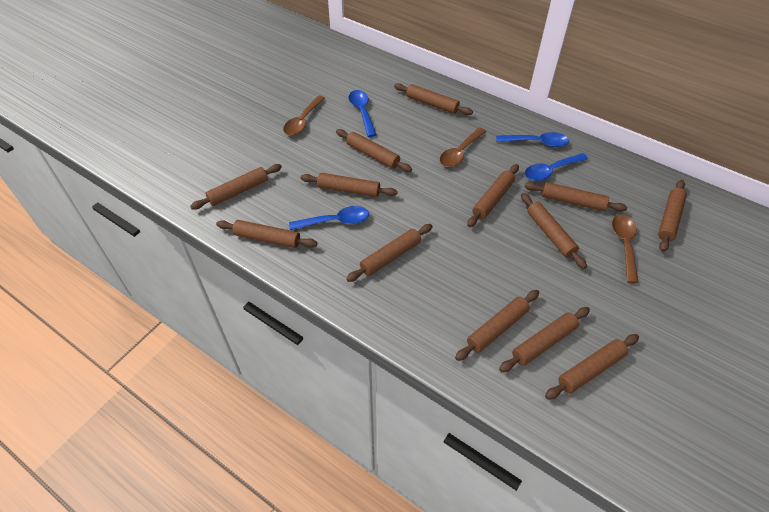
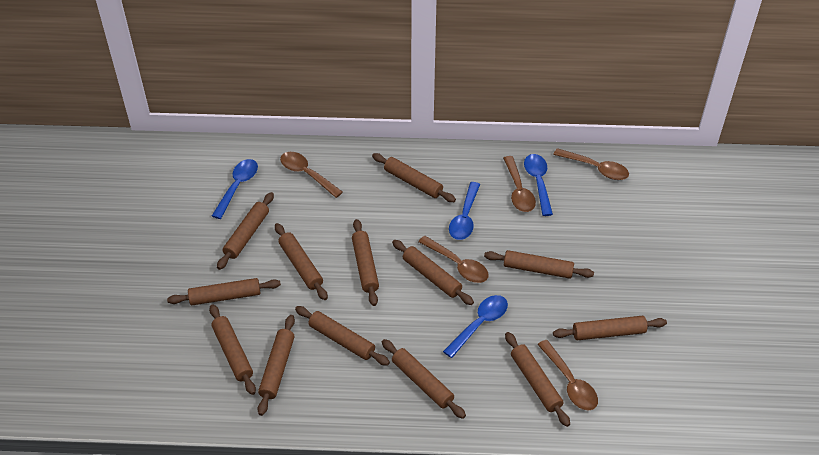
brown spoon: 3 -> 5

